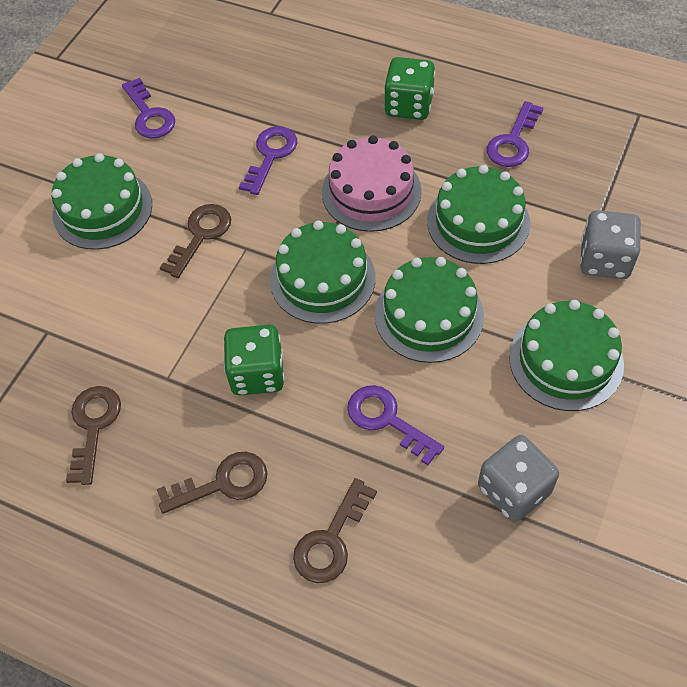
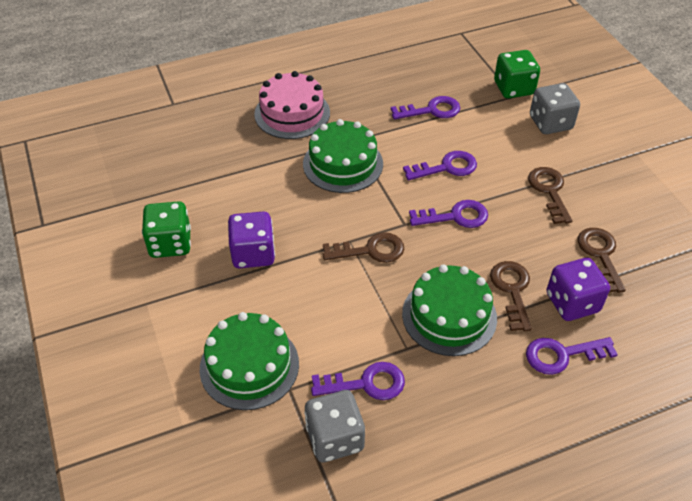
green cake: 5 -> 3
purple dice: 0 -> 2
purple key: 4 -> 5

